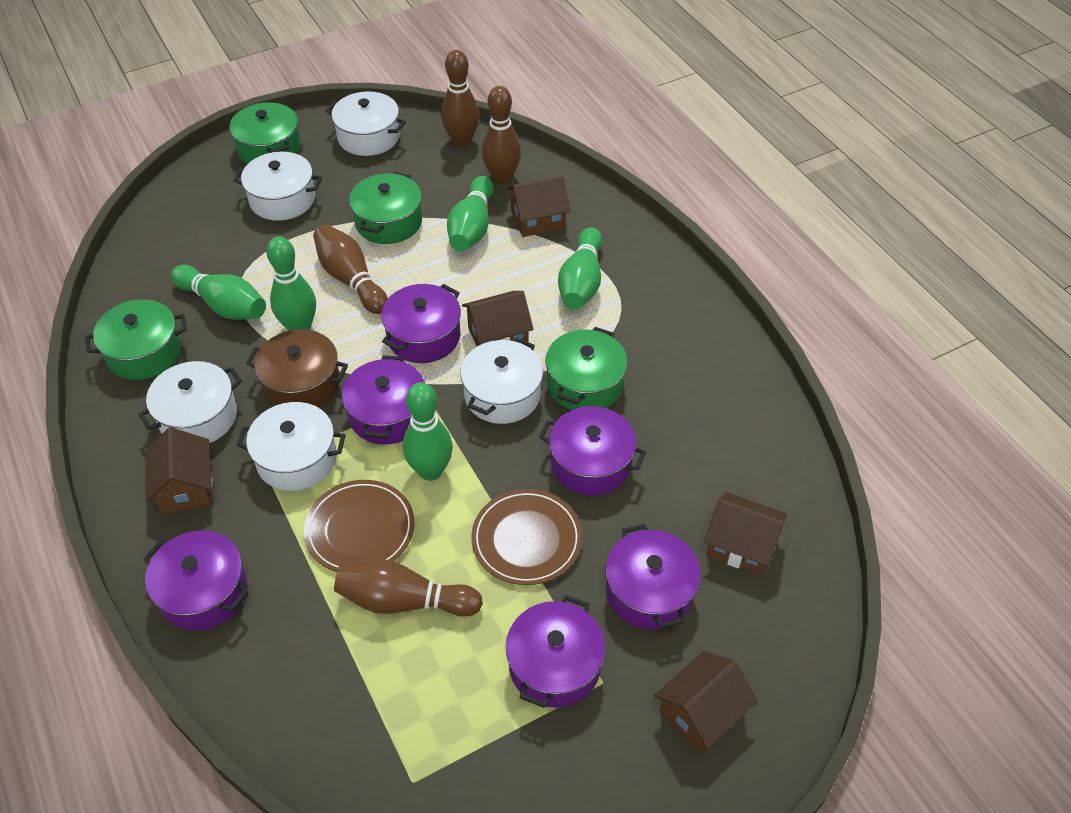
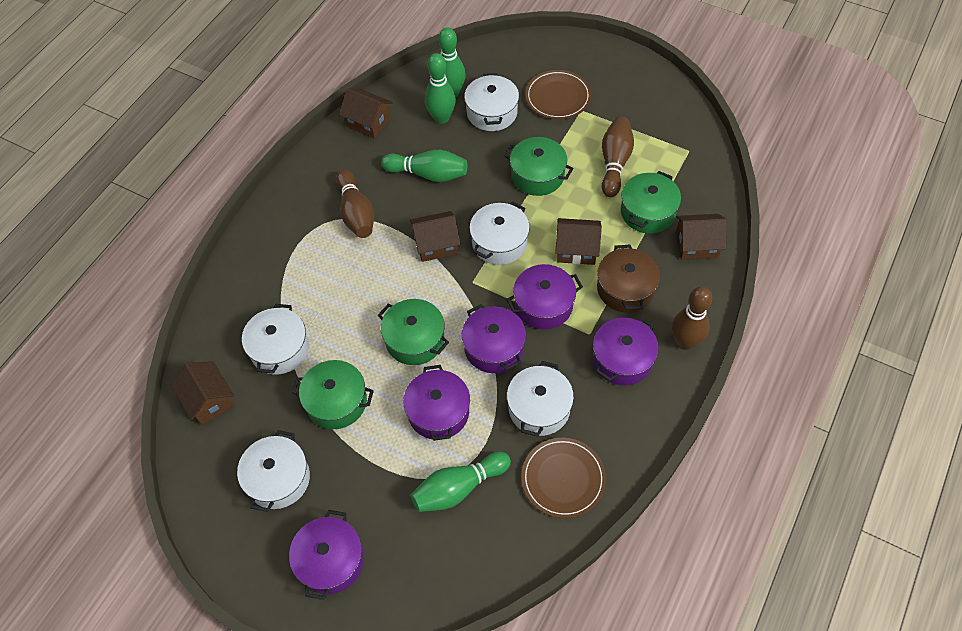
brown bowling pin: 4 -> 3
green bowling pin: 5 -> 4
purple pot: 6 -> 5

